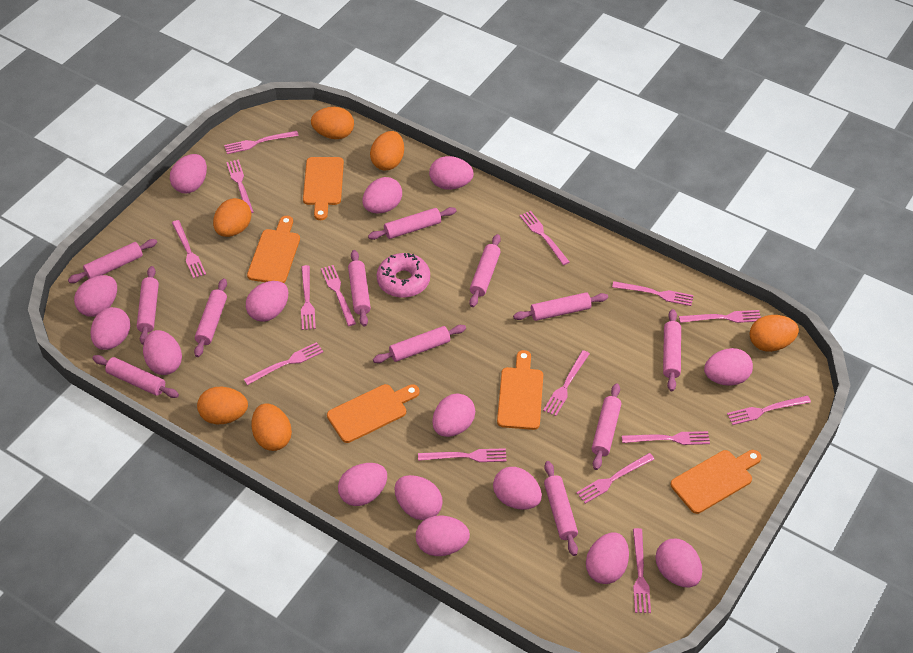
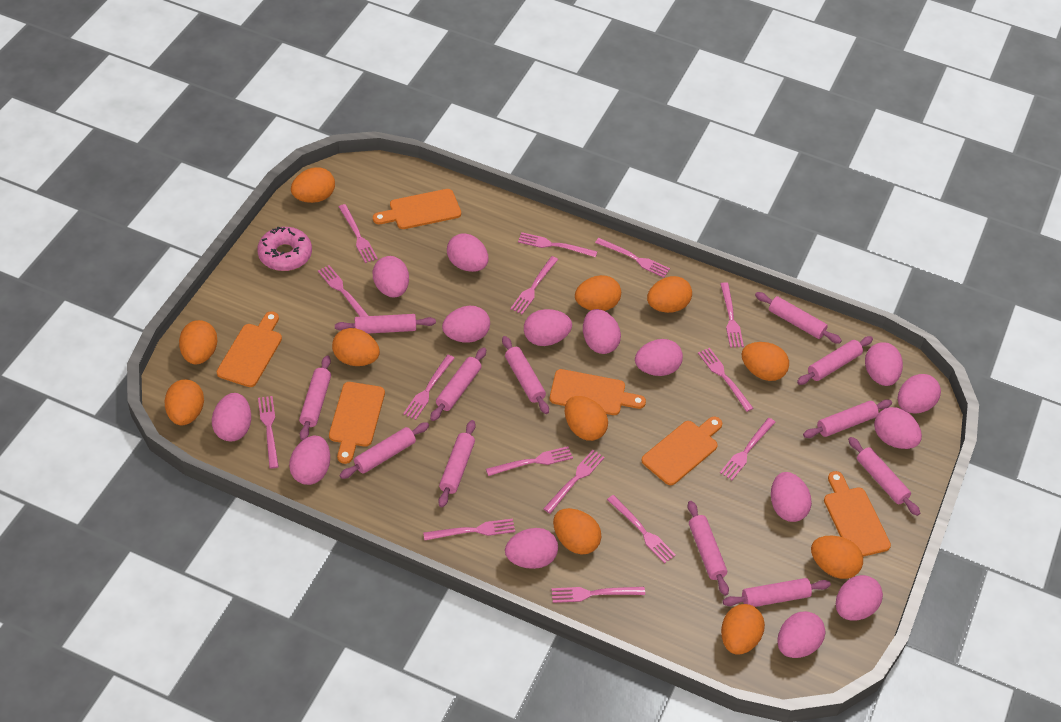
orange cutting board: 5 -> 6
orange egg: 6 -> 11

